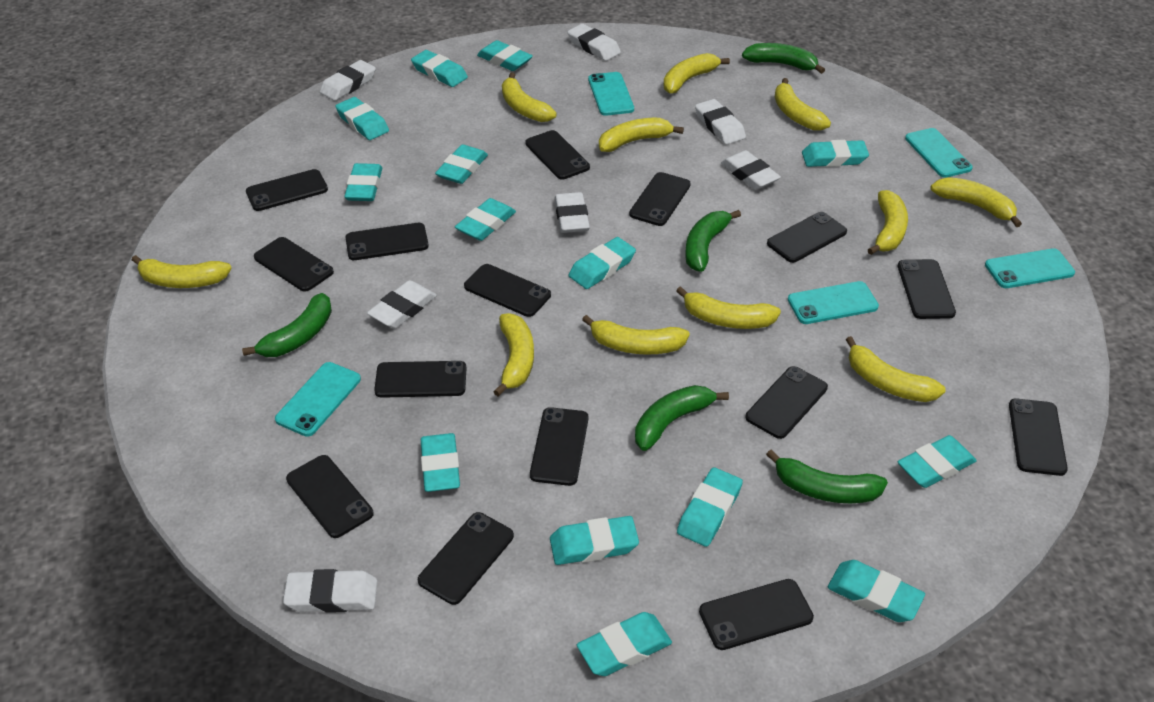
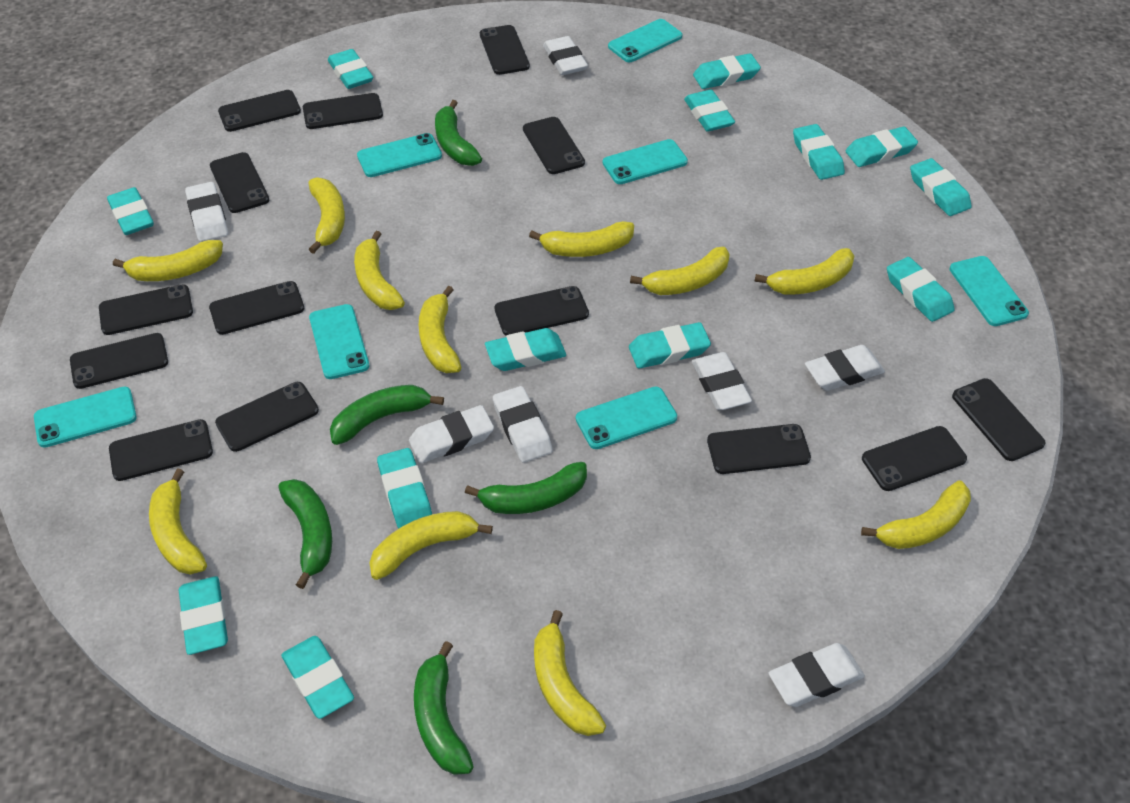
black phone: 15 -> 14
turquoise eraser: 14 -> 13
turquoise phone: 5 -> 7

